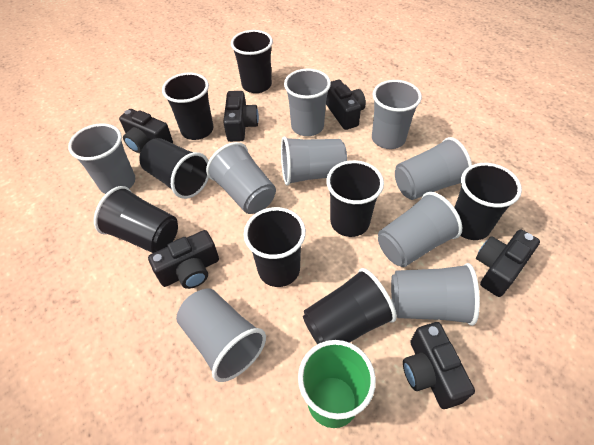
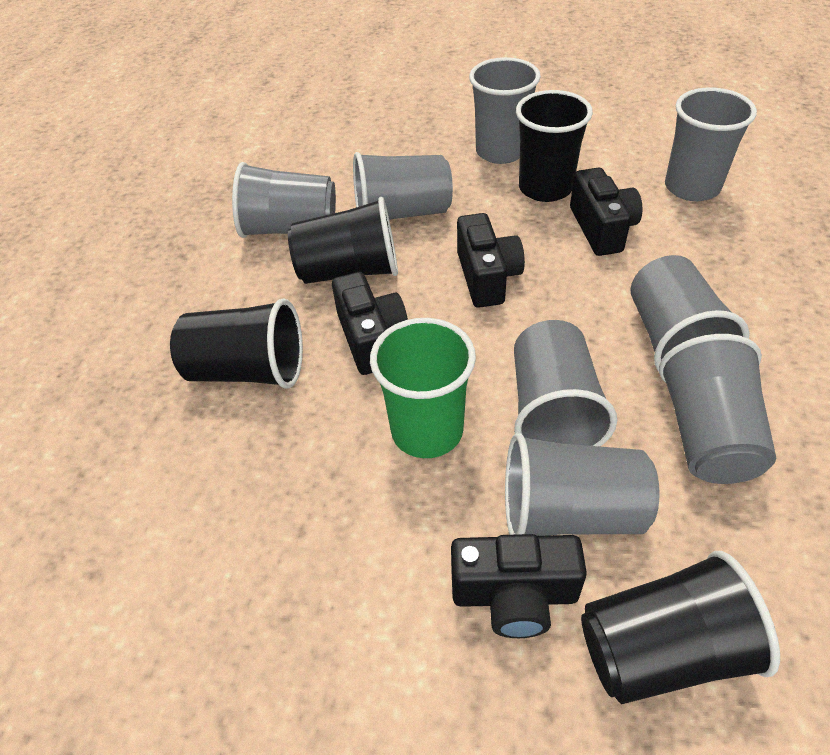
black camera: 6 -> 4
black cup: 8 -> 4
grey cup: 9 -> 8

